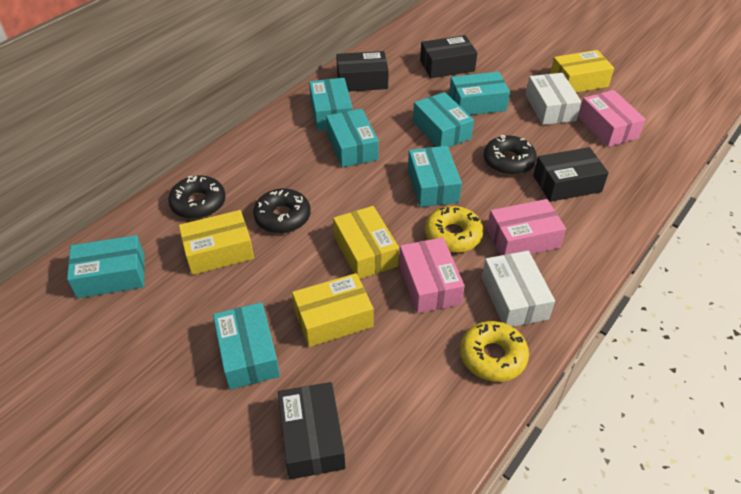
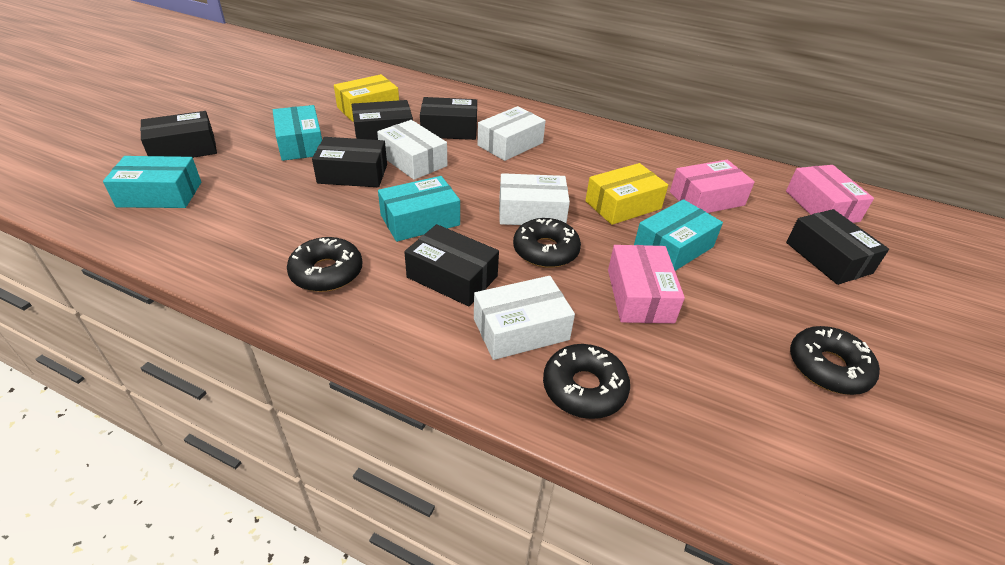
black box: 4 -> 6
black donut: 3 -> 4
turquoise box: 7 -> 4
white box: 2 -> 4
yellow box: 4 -> 2
yellow donut: 2 -> 0

